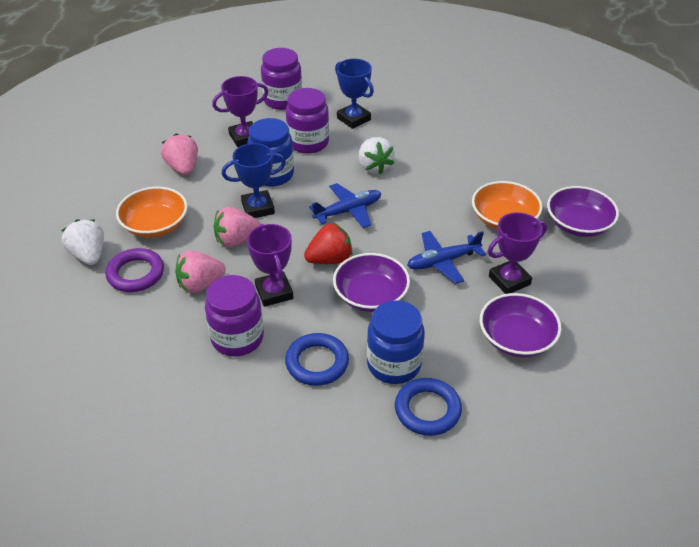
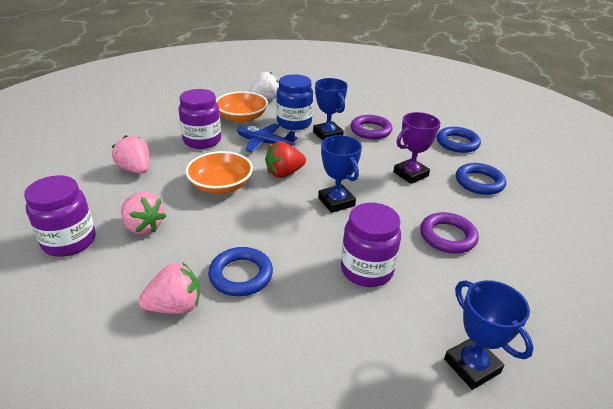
blue jar: 2 -> 1
blue plane: 2 -> 1
blue ring: 2 -> 3
blue trophy: 2 -> 3
purple bowl: 3 -> 0
purple ring: 1 -> 2
purple trophy: 3 -> 1
white strawberry: 2 -> 1

